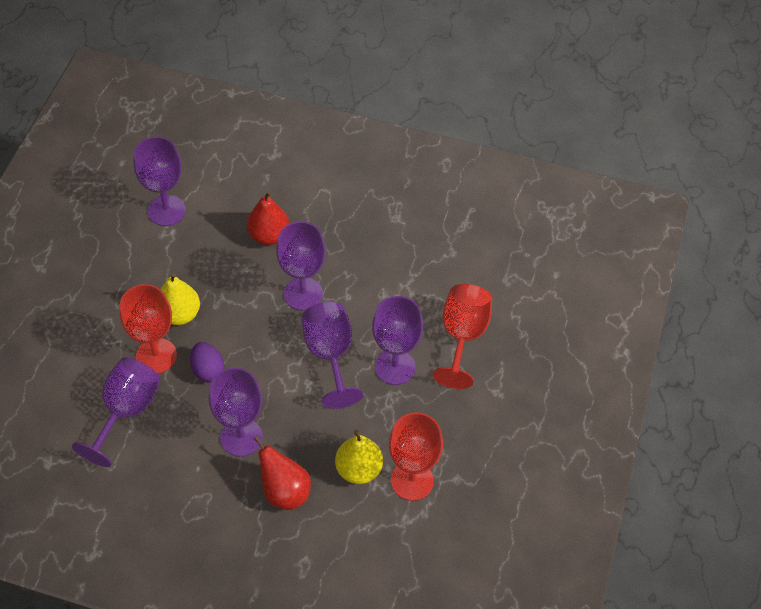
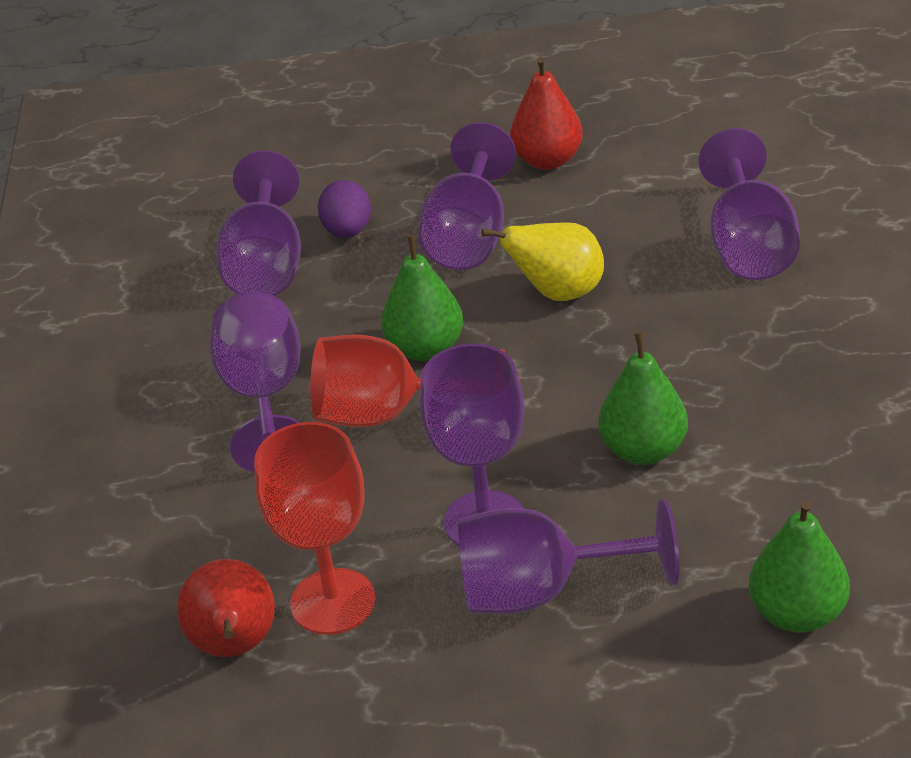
green pear: 0 -> 3
red goblet: 3 -> 2
yellow pear: 2 -> 1

